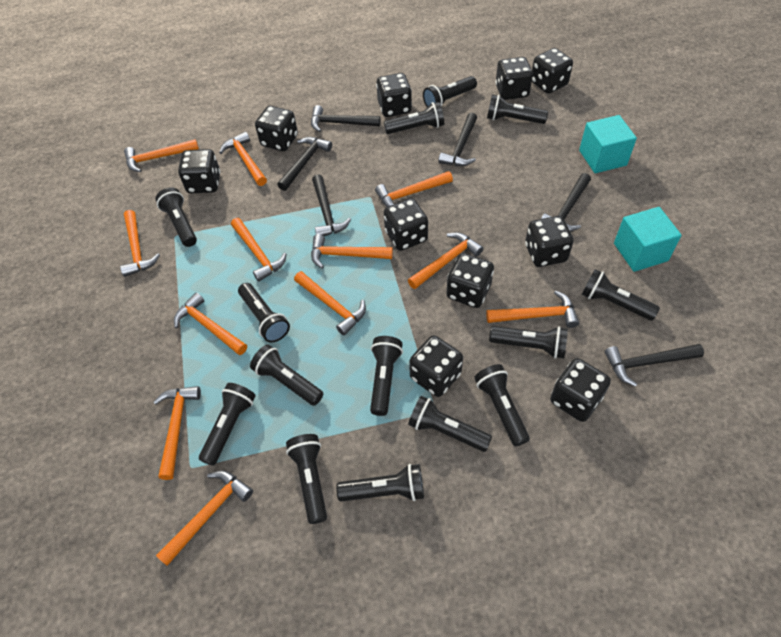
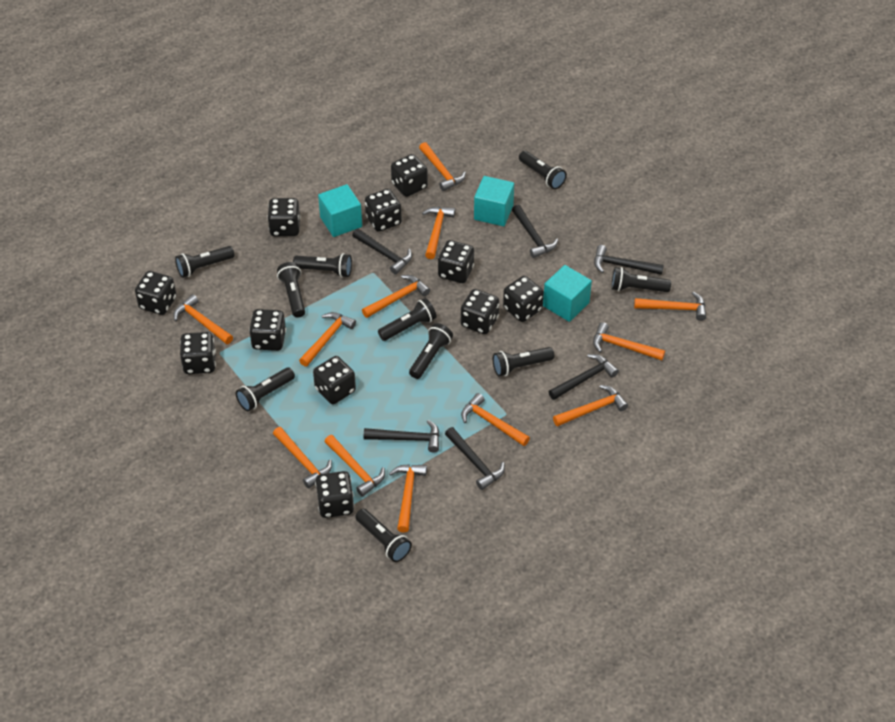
black dice: 10 -> 11
black flashlight: 14 -> 10
turquoise cube: 2 -> 3

